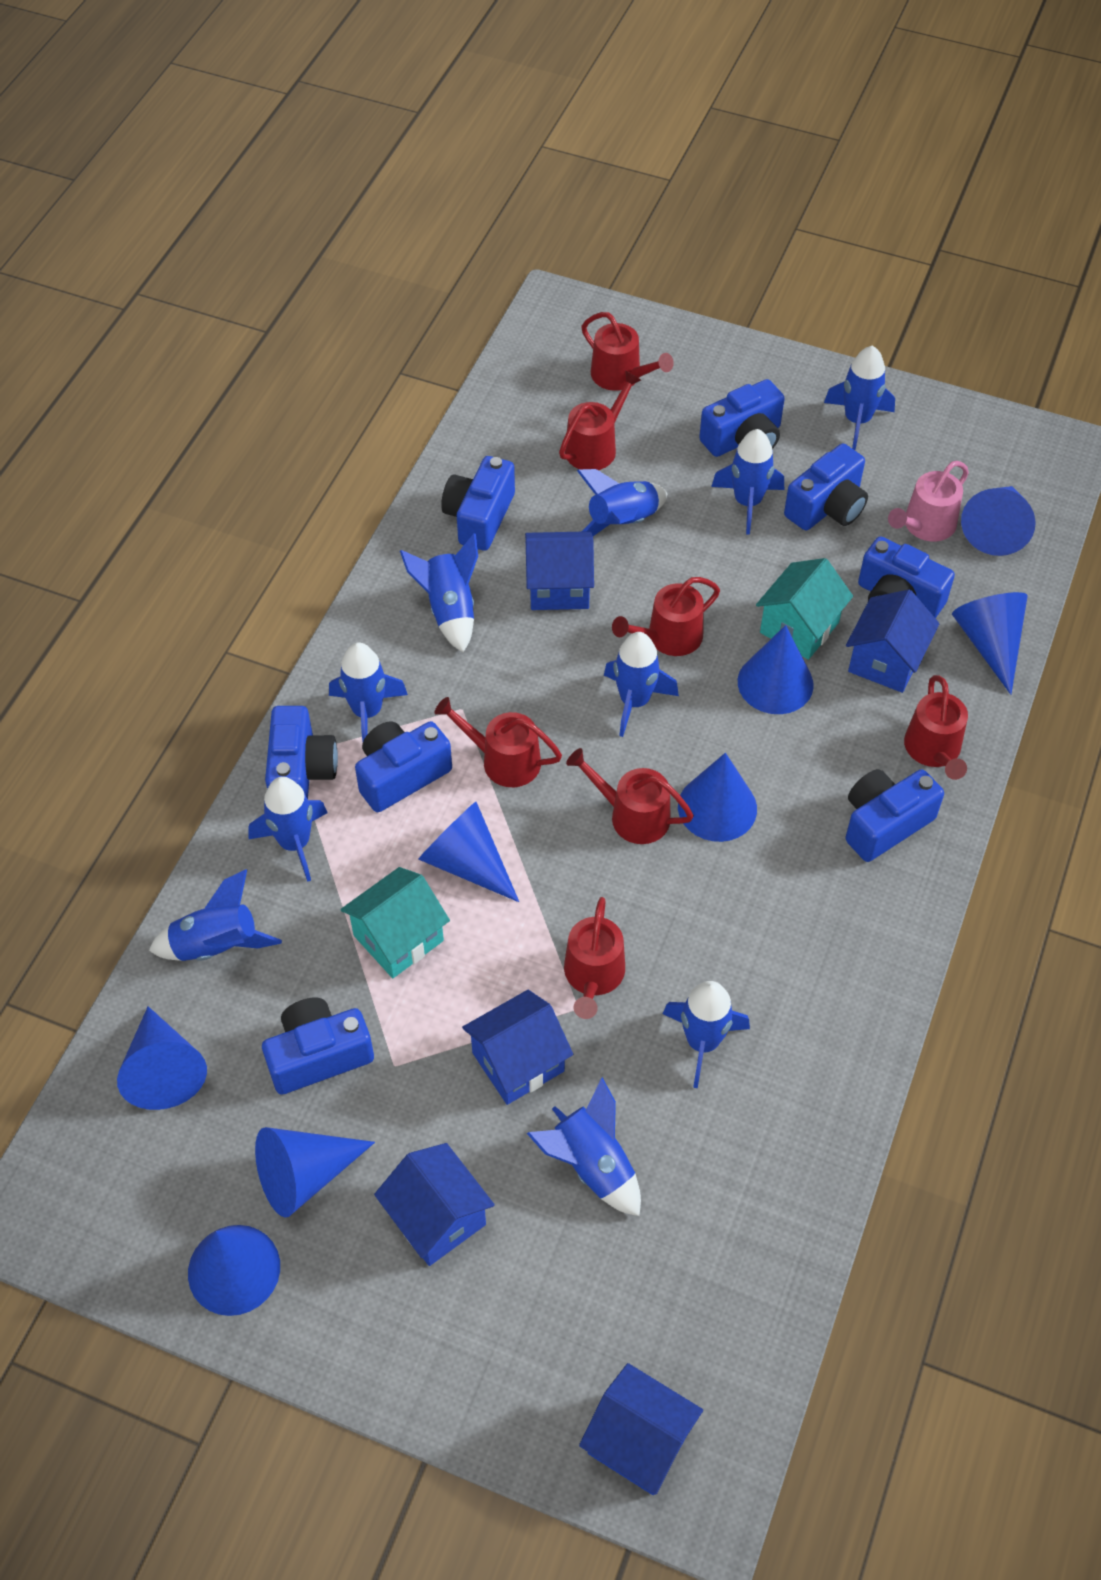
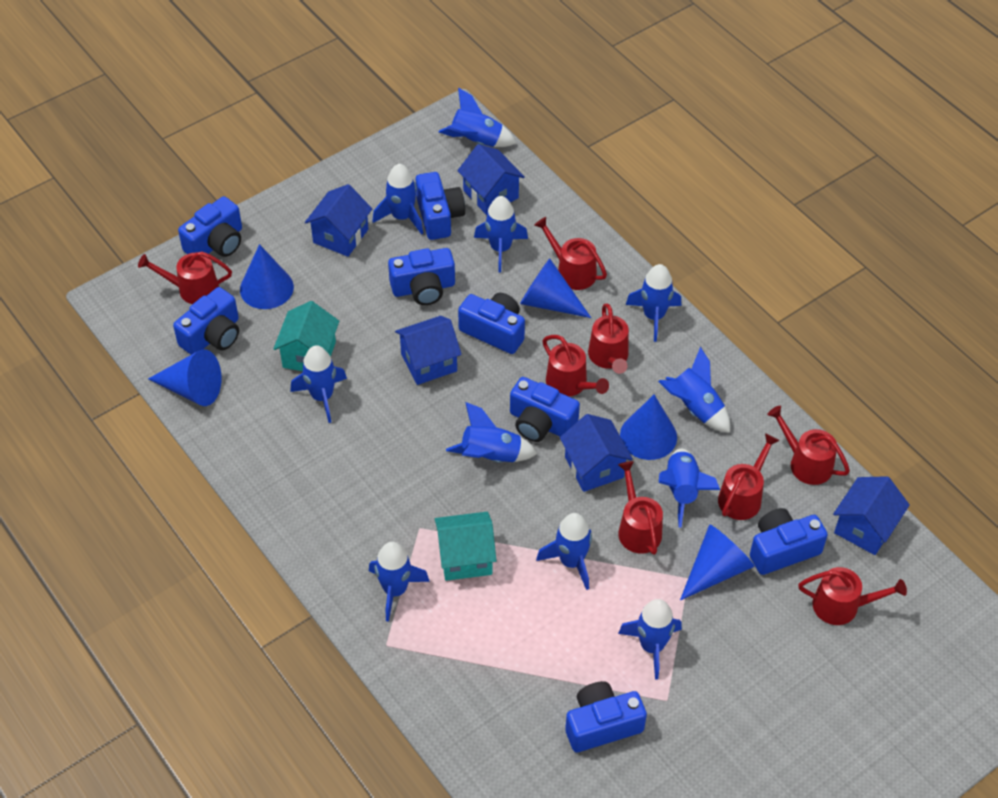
blue cone: 8 -> 5
blue rocket: 10 -> 11
pink watering can: 1 -> 0
red watering can: 7 -> 8

